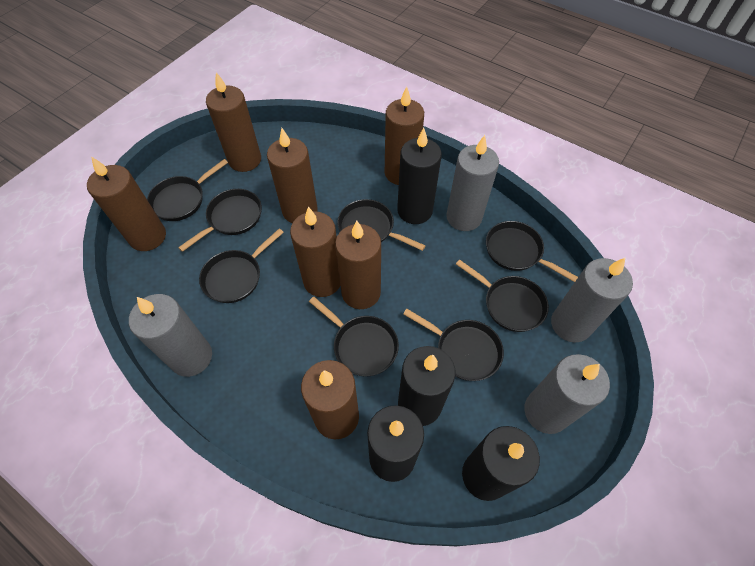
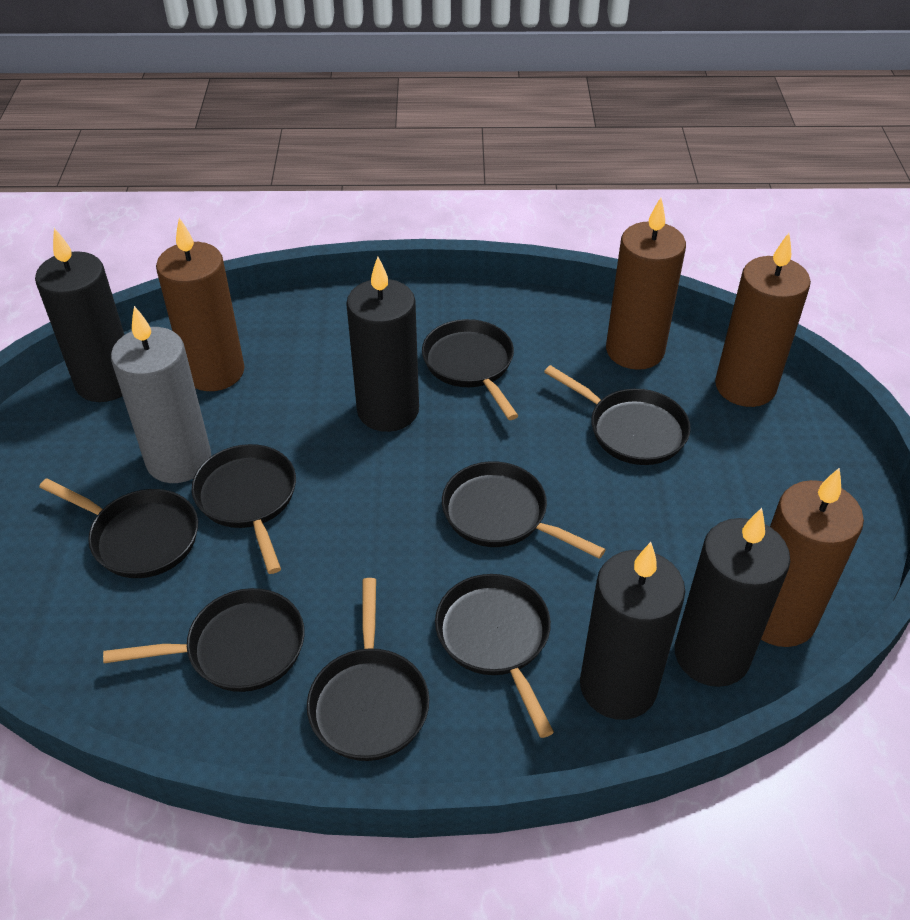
brown candle: 7 -> 4
grey candle: 4 -> 1

